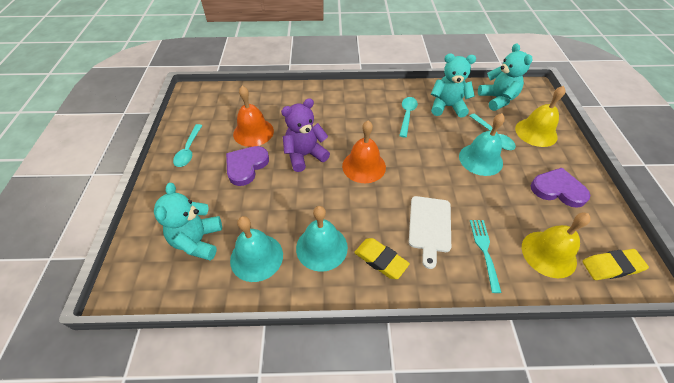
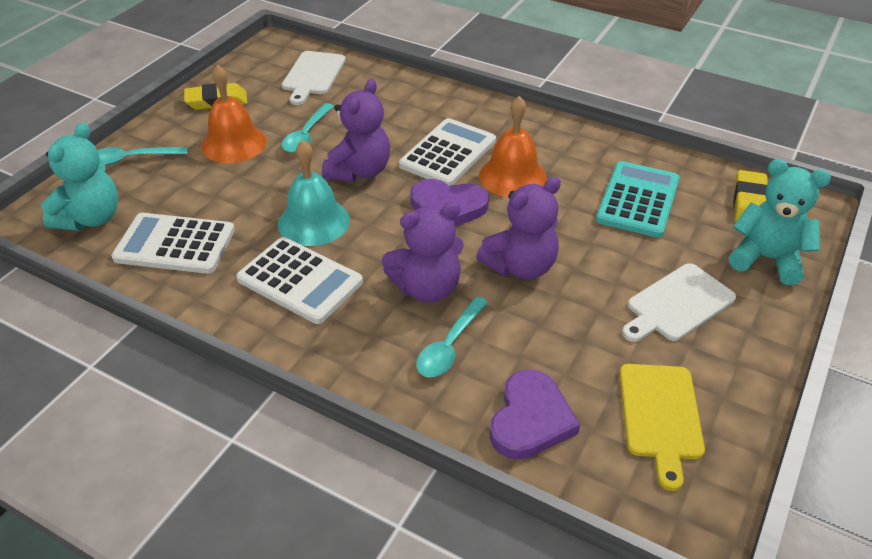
purple teddy bear: 1 -> 3
turquoise bell: 3 -> 1
turquoise calculator: 0 -> 1
turquoise fork: 1 -> 0
turquoise teddy bear: 3 -> 2
white calculator: 0 -> 3
white cutting board: 1 -> 2
yellow bell: 2 -> 0
yellow cutting board: 0 -> 1

